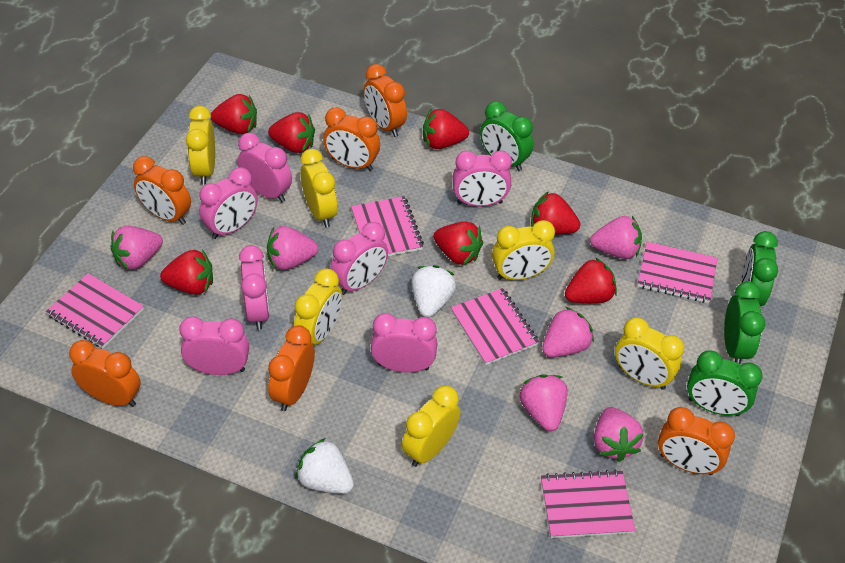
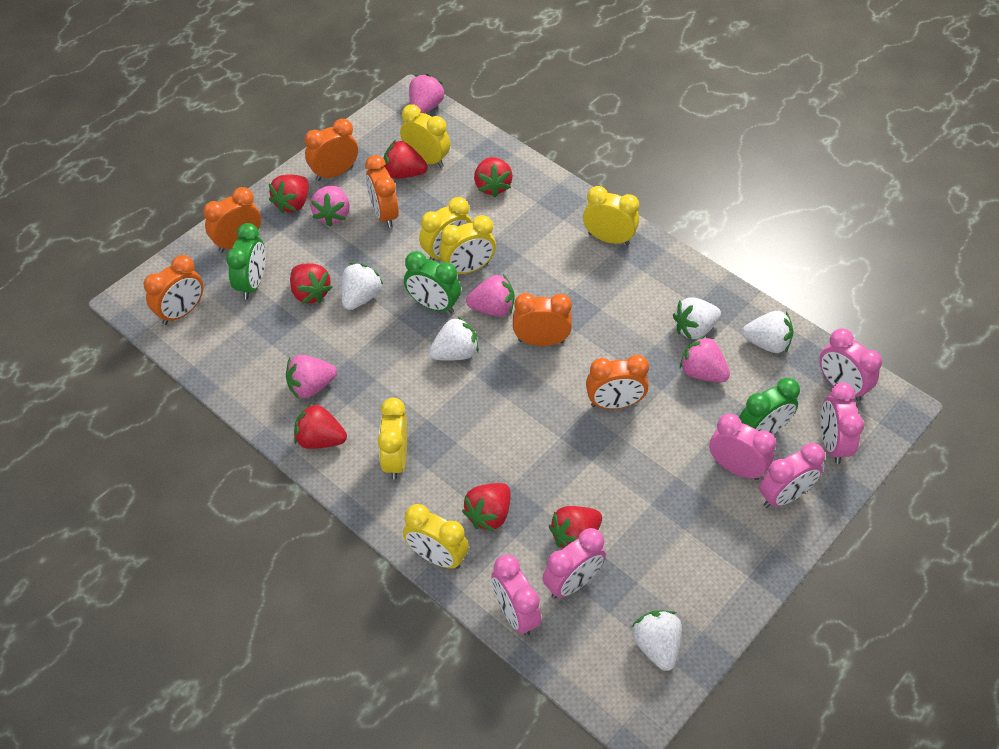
green clock: 4 -> 3
pink clock: 7 -> 6
pink notebook: 5 -> 0
pink strawberry: 6 -> 5
white strawberry: 2 -> 5

